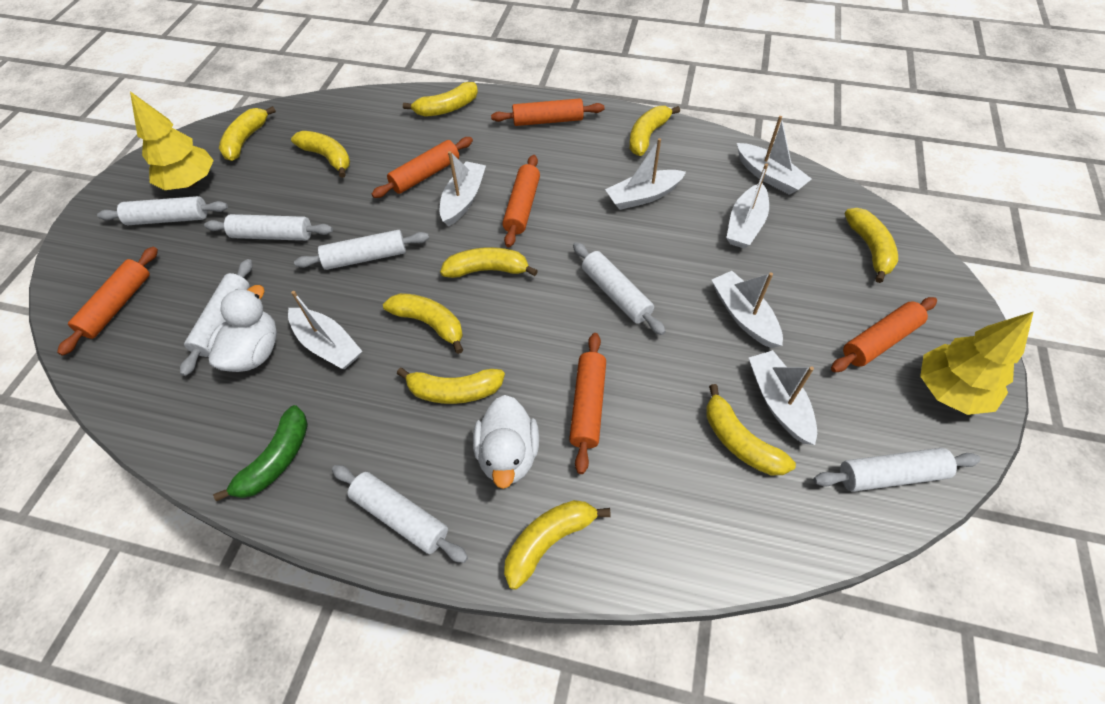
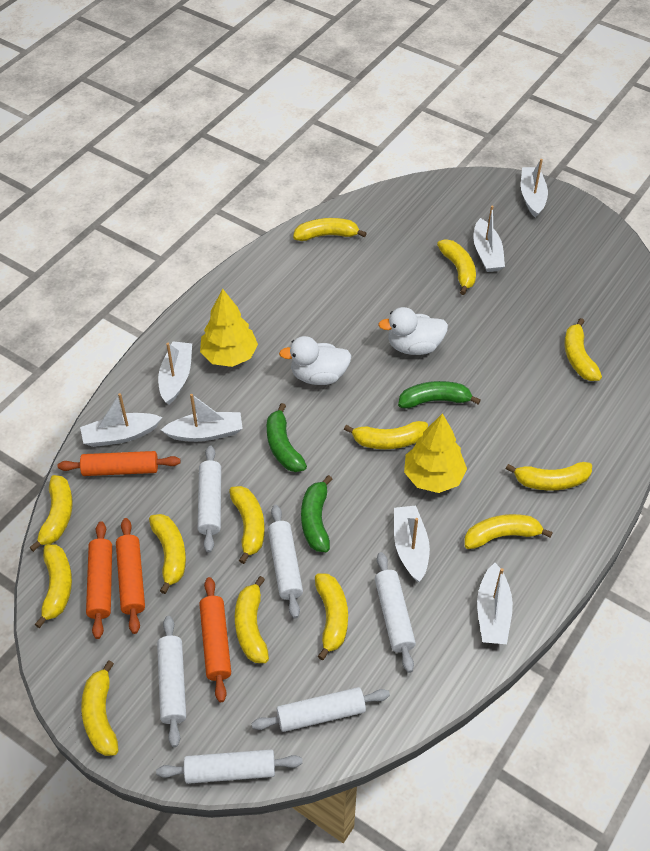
green banana: 1 -> 3
orange rolling pin: 6 -> 4
white rolling pin: 7 -> 6
yellow banana: 10 -> 13

